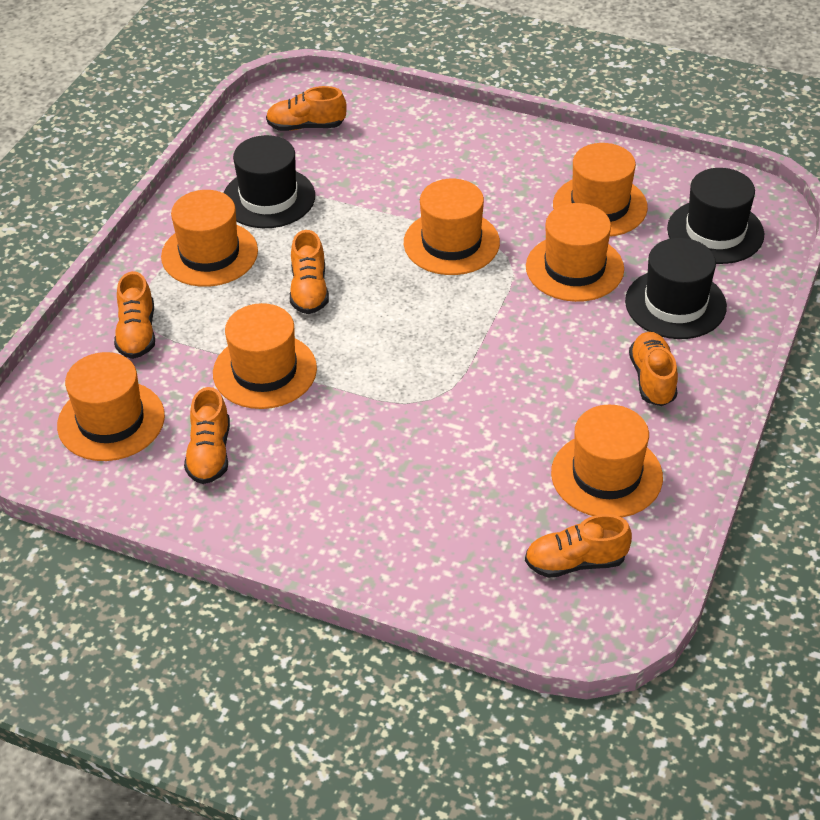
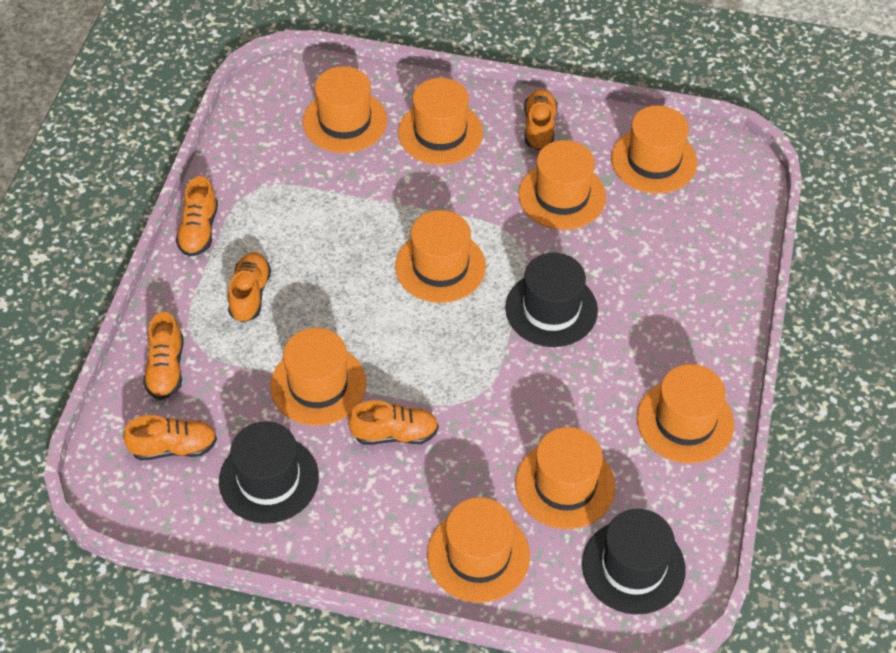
orange hat: 7 -> 9

